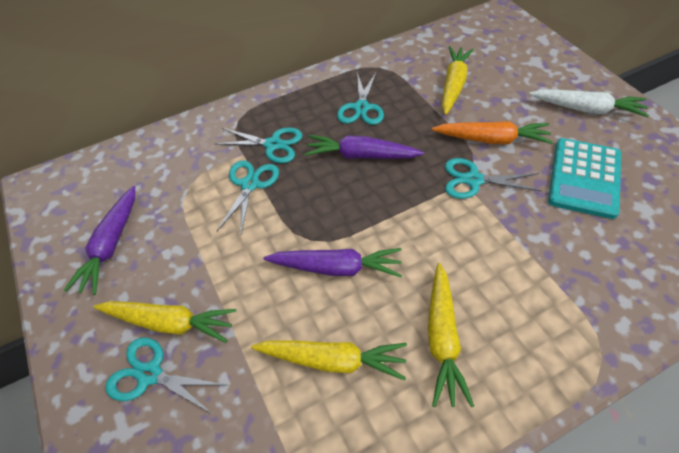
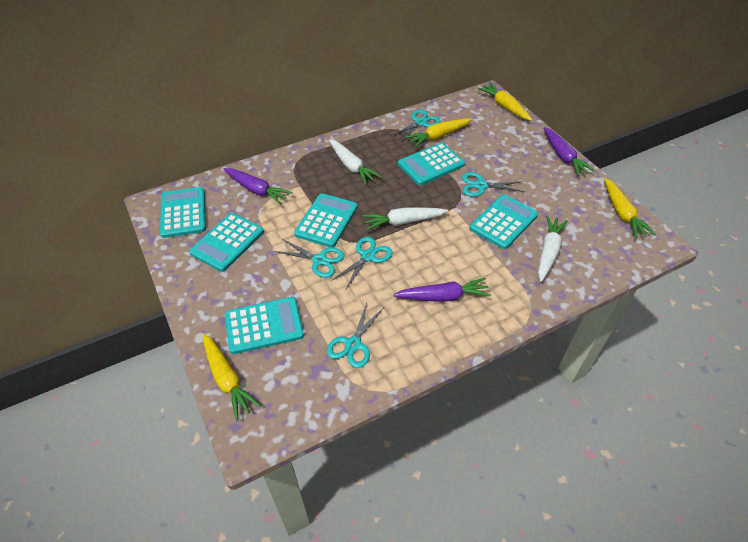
orange carrot: 1 -> 0
turquoise calculator: 1 -> 6
white carrot: 1 -> 3

